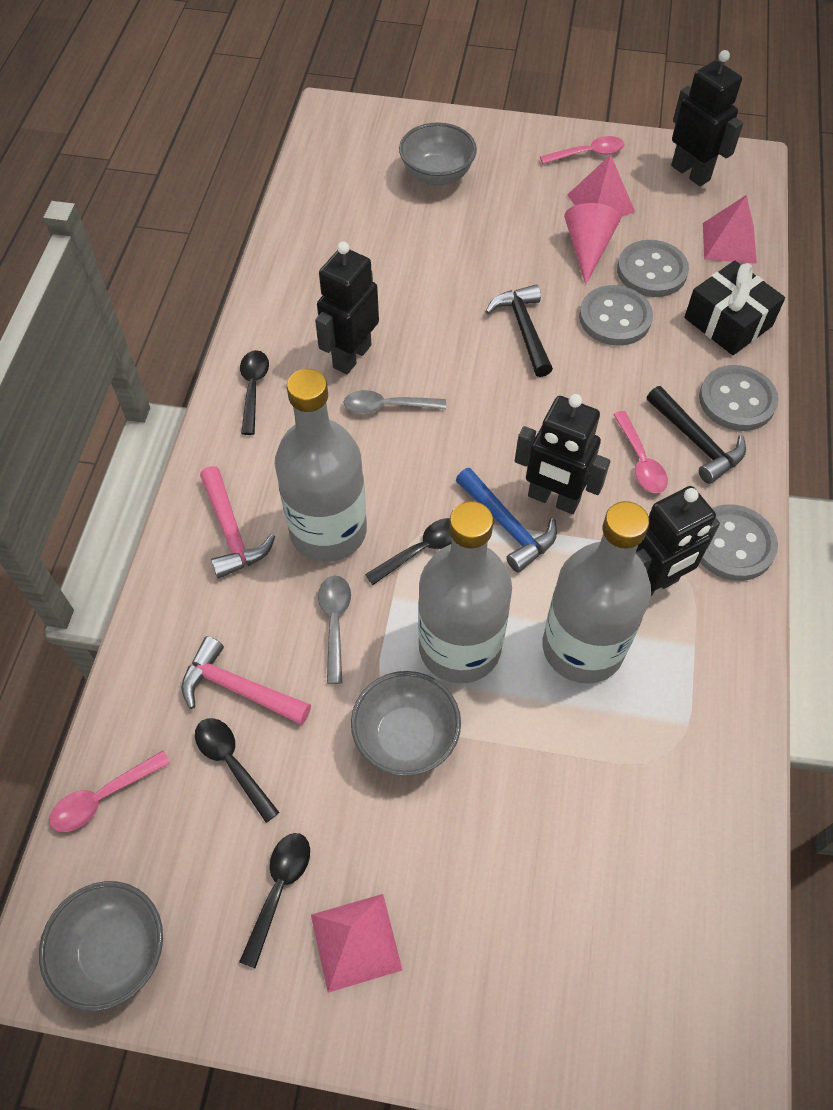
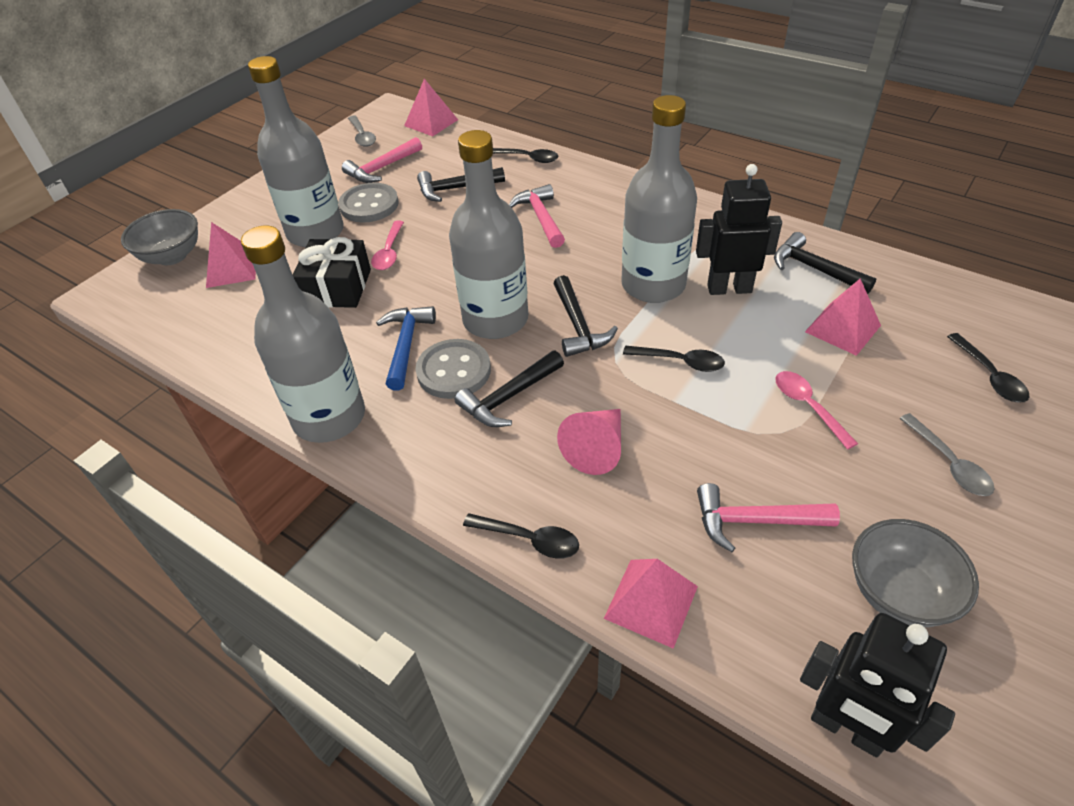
black hammer: 2 -> 4
black robot: 4 -> 2
grey bottle: 3 -> 4
grey bowl: 3 -> 2
grey button: 4 -> 2
pink hammer: 2 -> 3
pink pyramid: 3 -> 4
pink spoon: 3 -> 2

